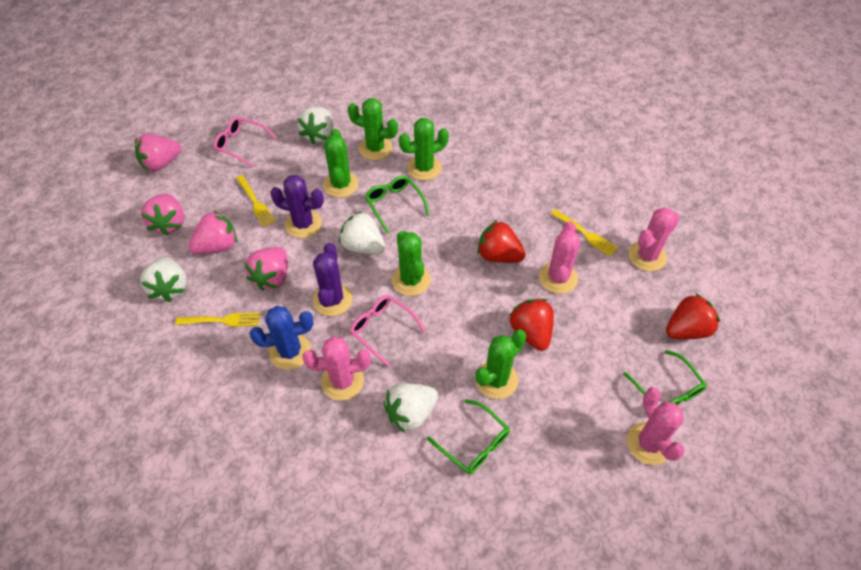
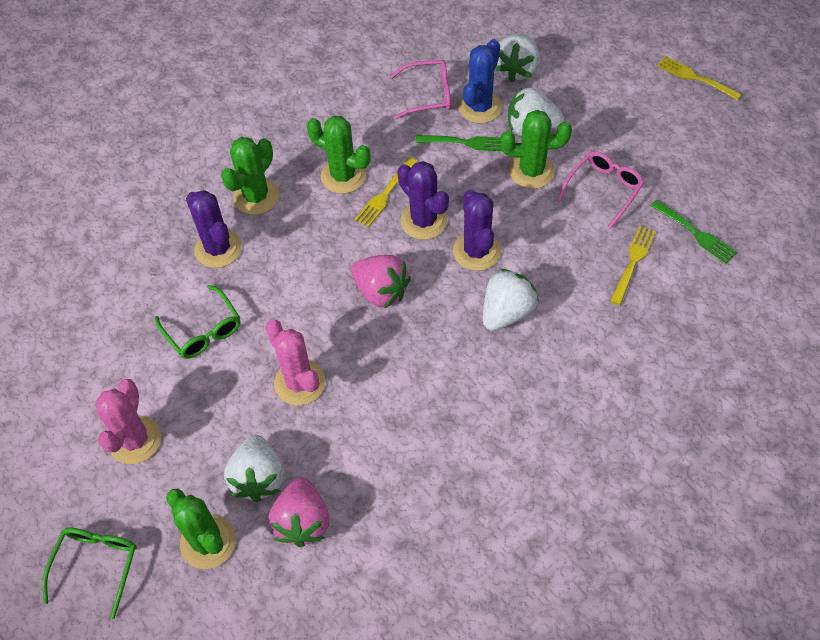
green cactus: 5 -> 4
green fork: 0 -> 2
green glasses: 3 -> 2
pink cactus: 4 -> 2
pink strawberry: 4 -> 2
purple cactus: 2 -> 3
red strawberry: 3 -> 0

